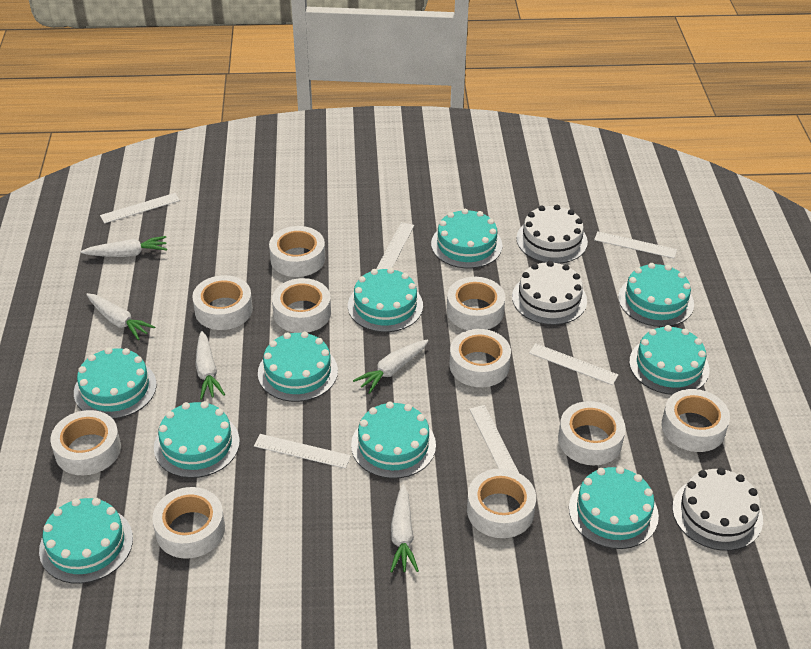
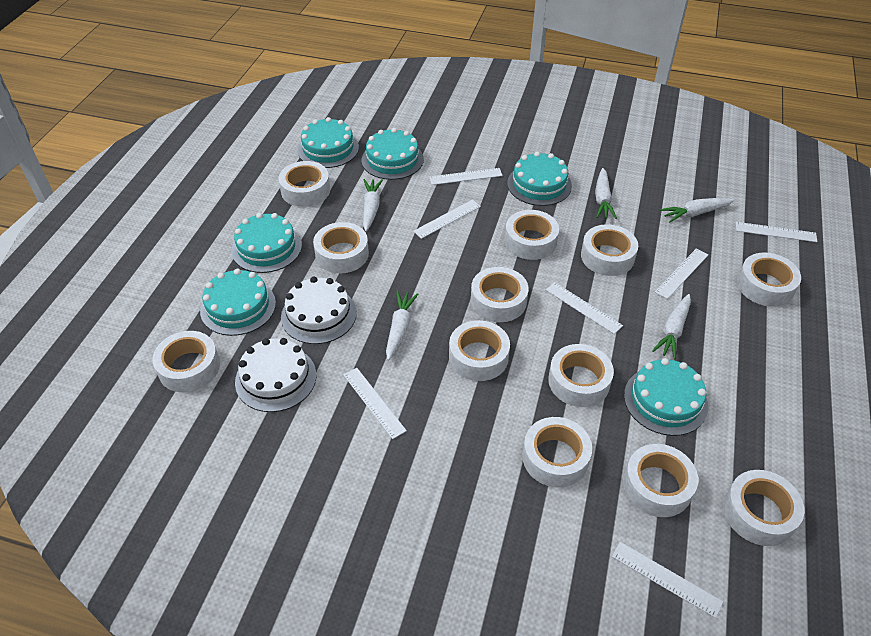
turquoise cake: 10 -> 6
white cake: 3 -> 2
white ruler: 6 -> 7
white tape: 10 -> 12

